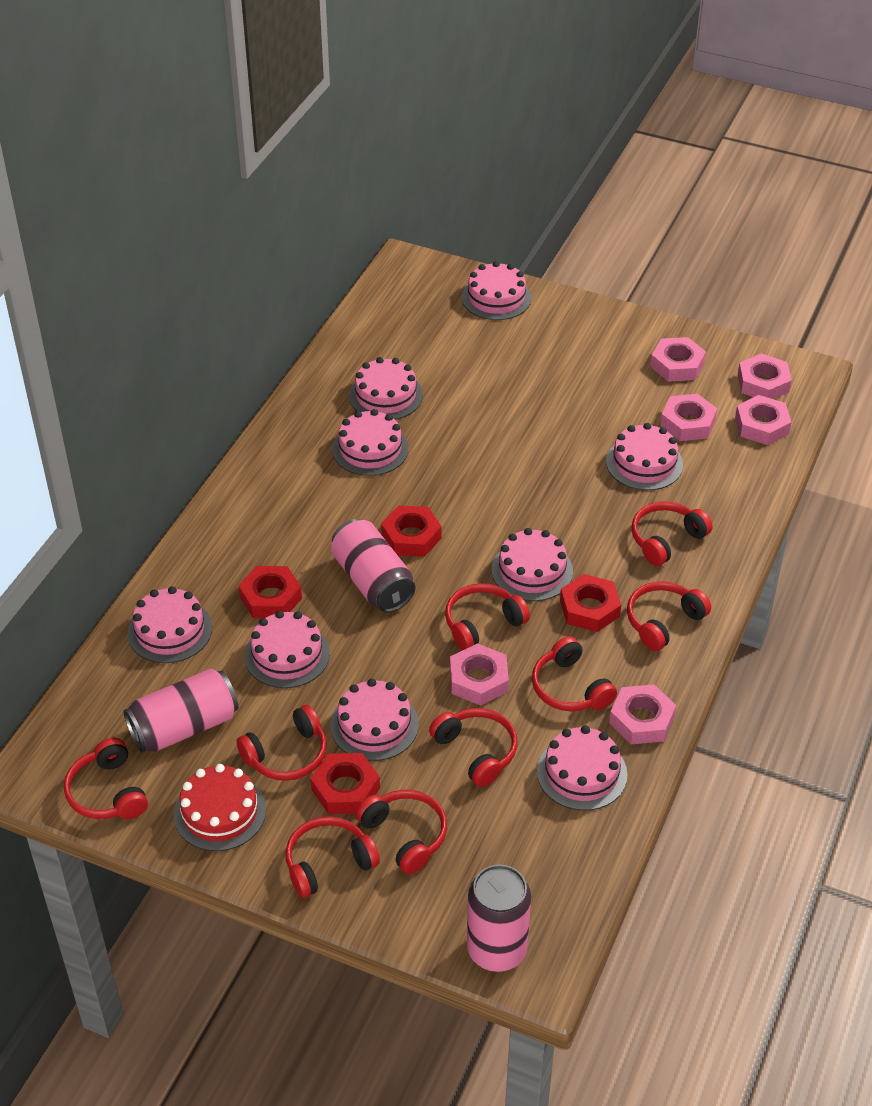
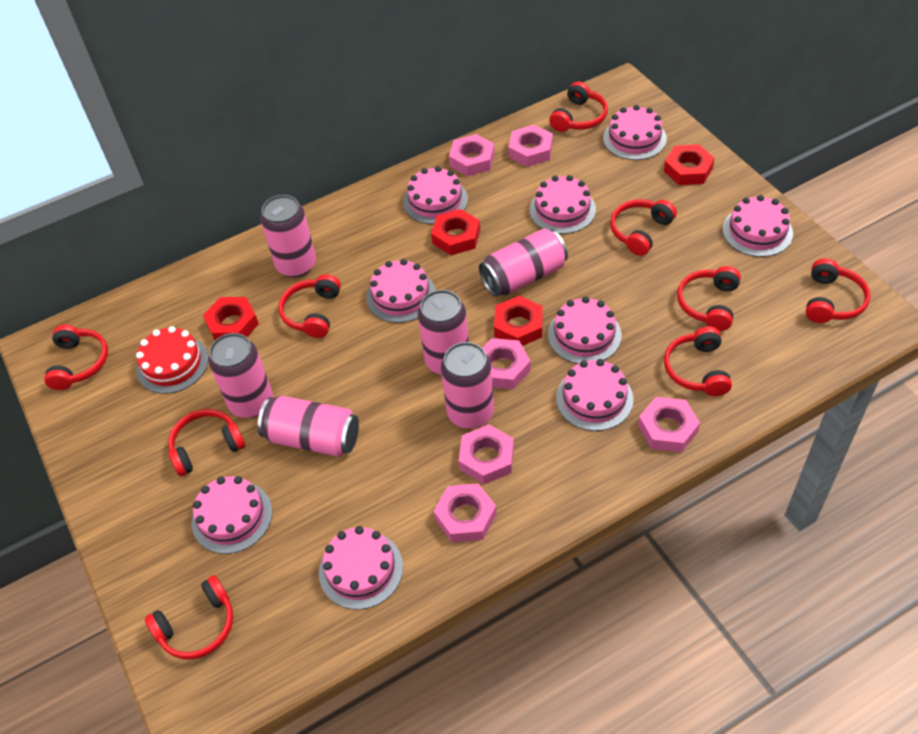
pink can: 3 -> 6

